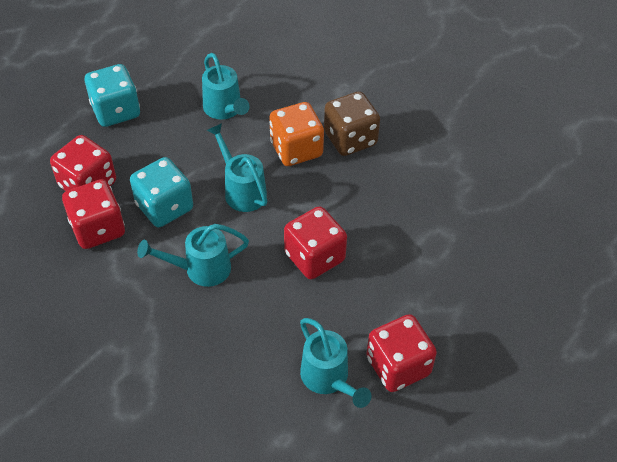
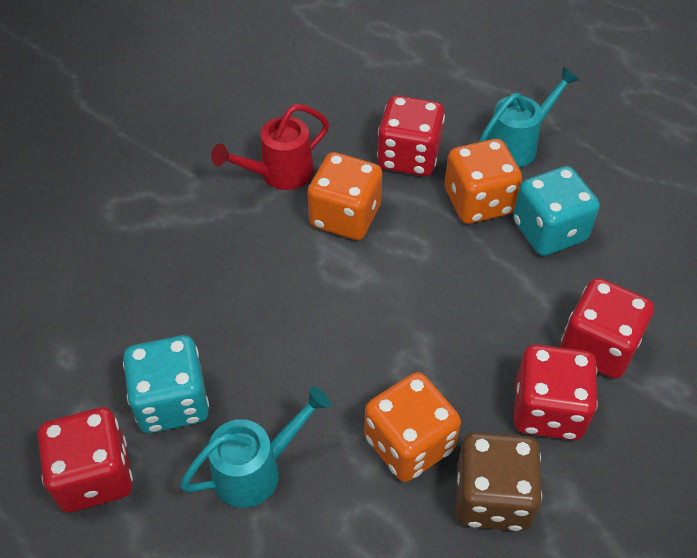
orange dice: 1 -> 3
red watering can: 0 -> 1
turquoise watering can: 4 -> 2

